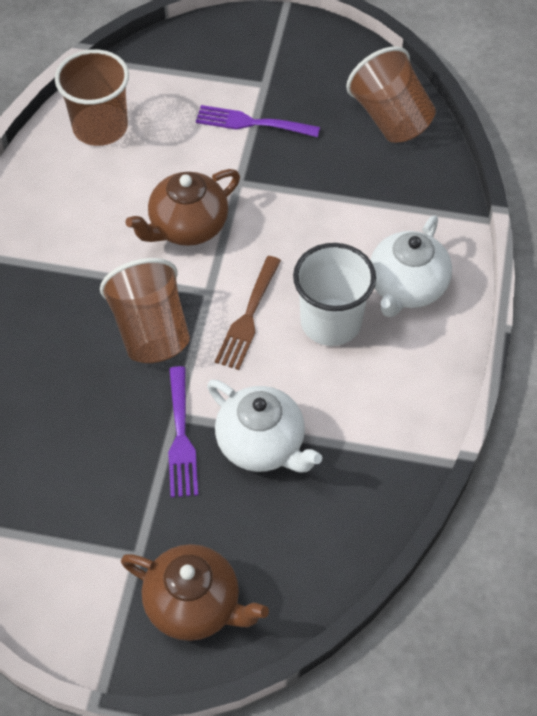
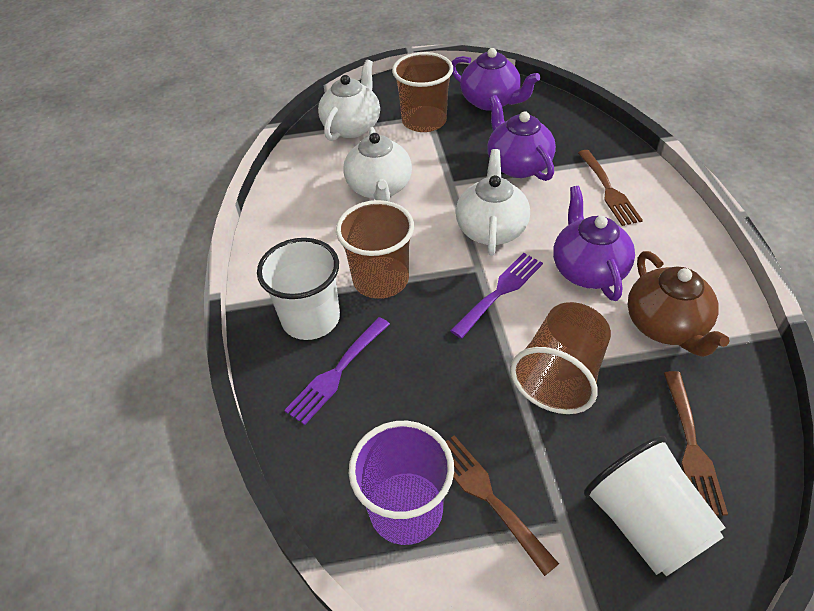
brown fork: 1 -> 3
brown teapot: 2 -> 1
purple cup: 0 -> 1
purple teapot: 0 -> 3
white cup: 1 -> 2
white teapot: 2 -> 3

